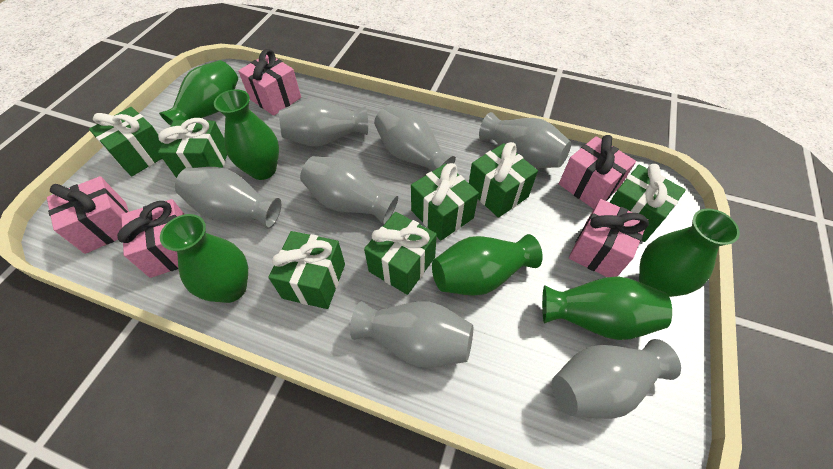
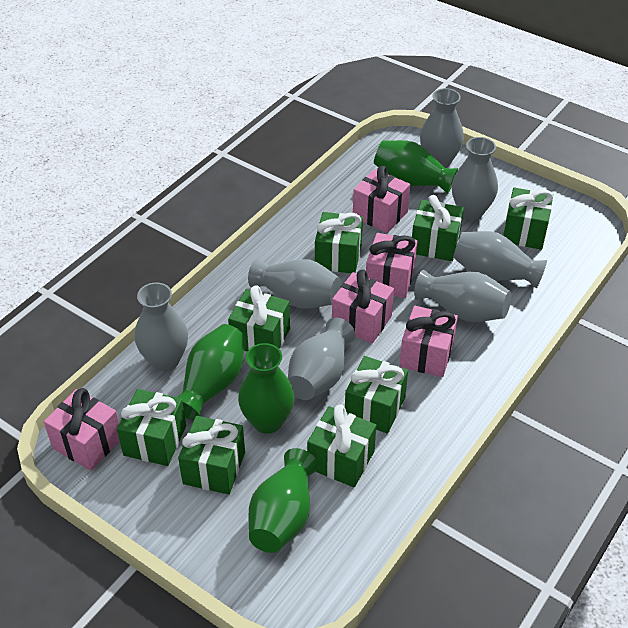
green gift: 7 -> 8
green vase: 6 -> 4

